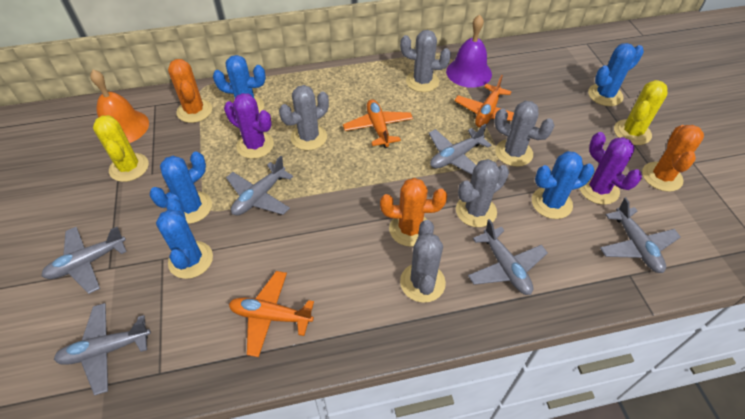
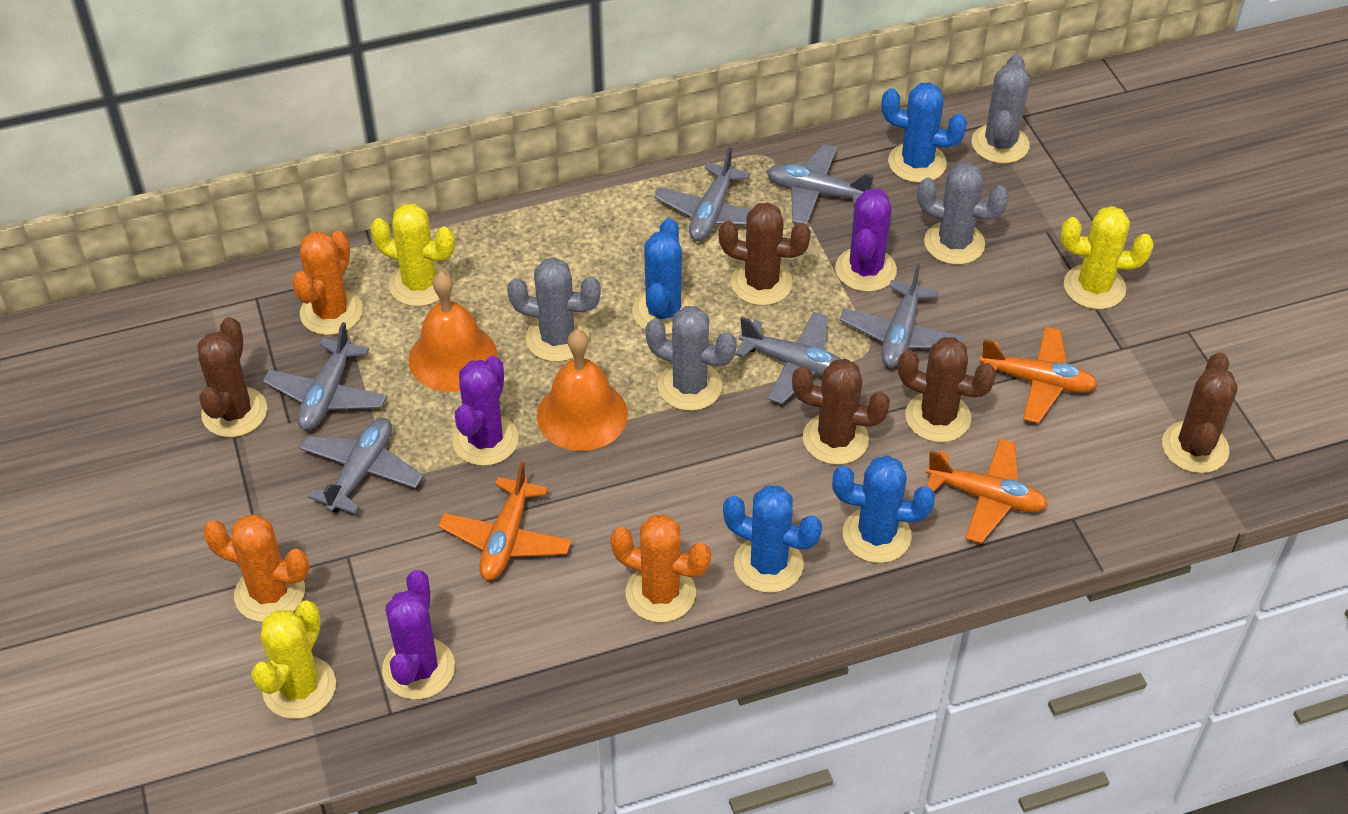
blue cactus: 5 -> 4
brown cactus: 0 -> 5
grey cactus: 5 -> 4
orange bell: 1 -> 2
purple bell: 1 -> 0
purple cactus: 2 -> 3
yellow cactus: 2 -> 3

